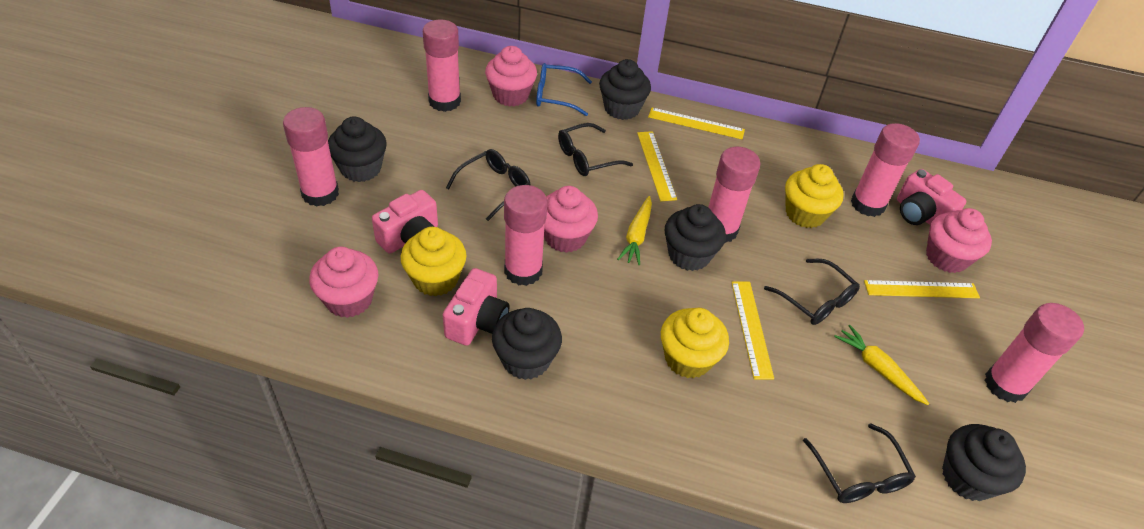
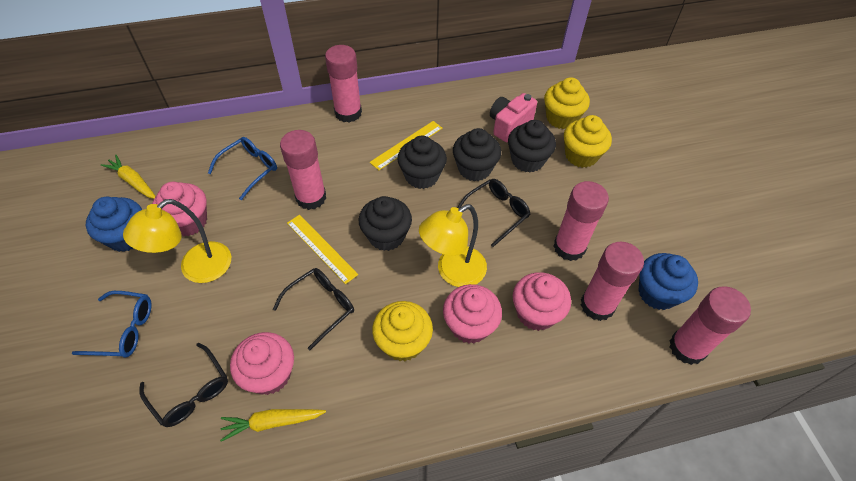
black cupcake: 5 -> 4
black glasses: 4 -> 3
blue cupcake: 0 -> 2
blue glasses: 1 -> 2
pink camera: 3 -> 1
pink glue stick: 6 -> 5
yellow lamp: 0 -> 2
yellow ruler: 4 -> 2

